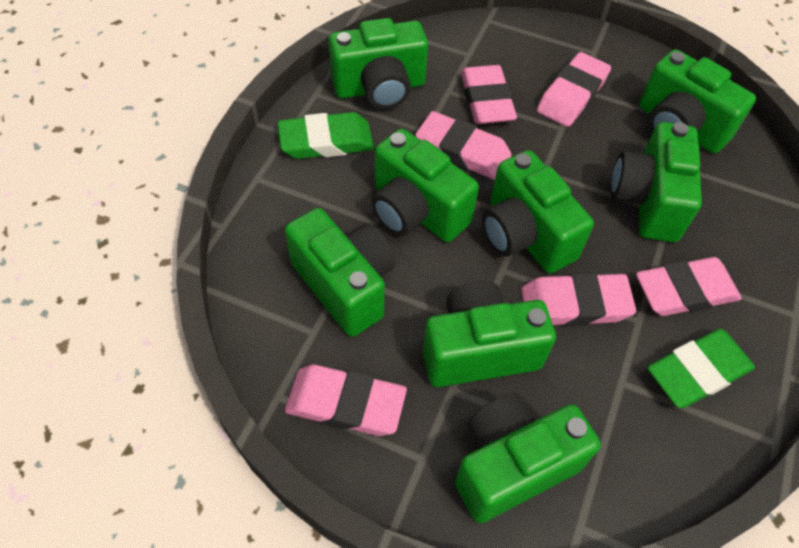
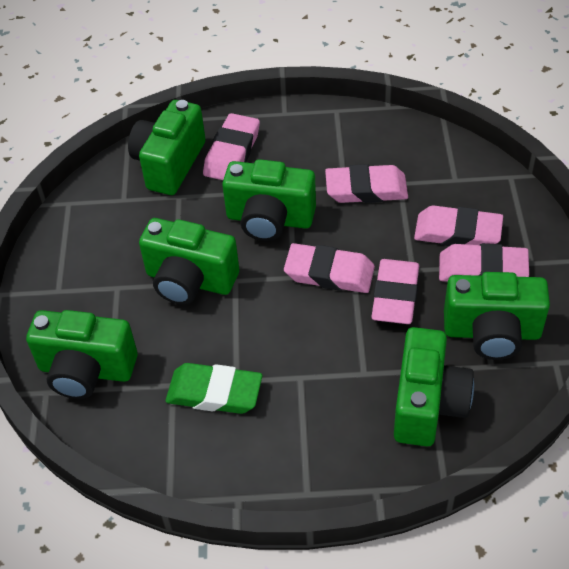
green camera: 8 -> 6
green eraser: 2 -> 1

